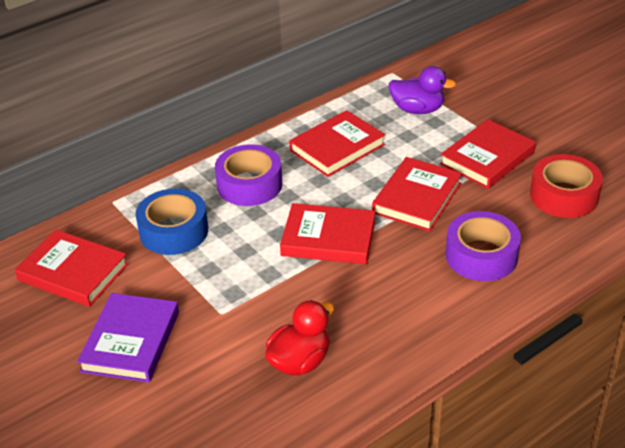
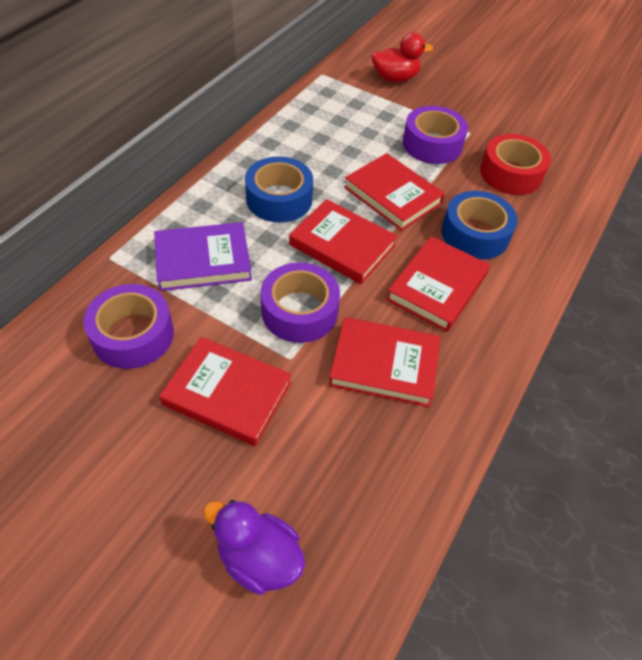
blue tape: 1 -> 2
purple tape: 2 -> 3

